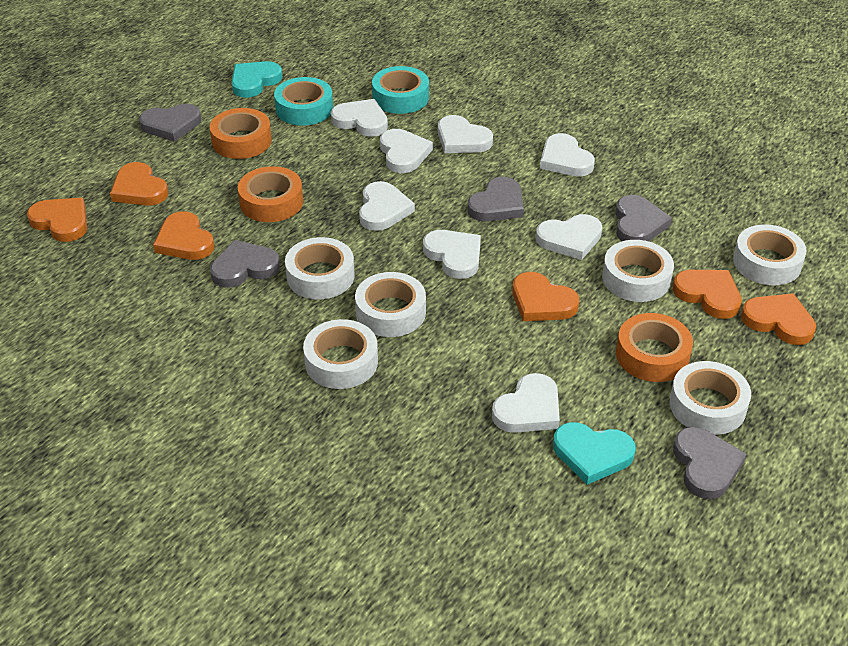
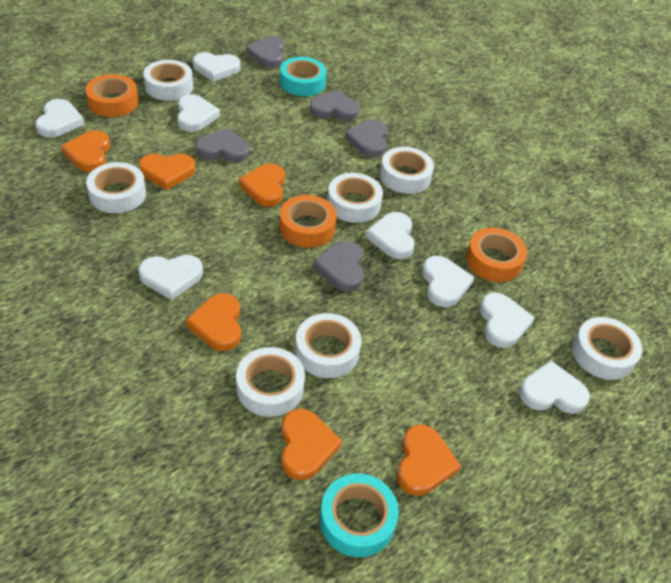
turquoise heart: 2 -> 0
white tape: 6 -> 7

